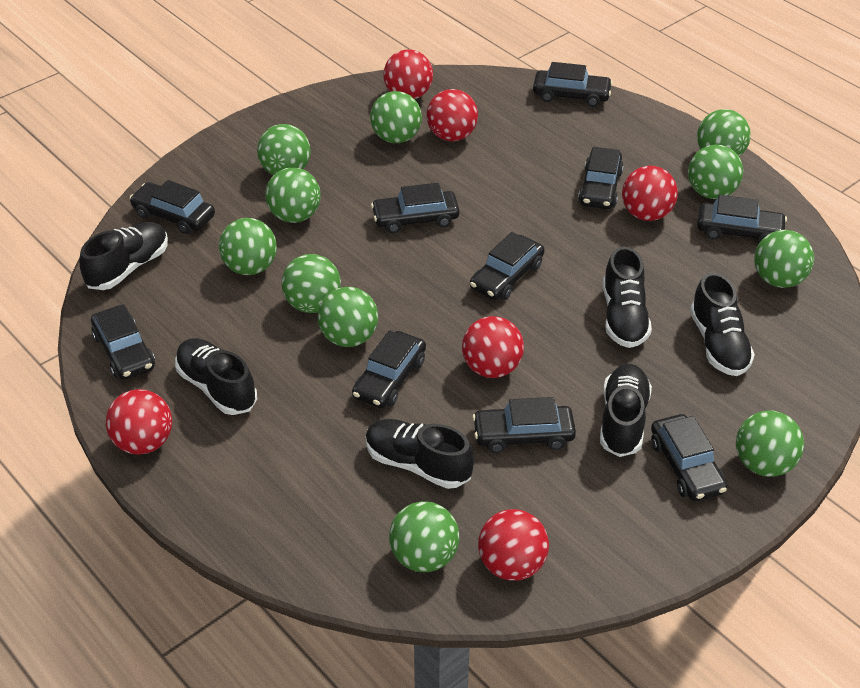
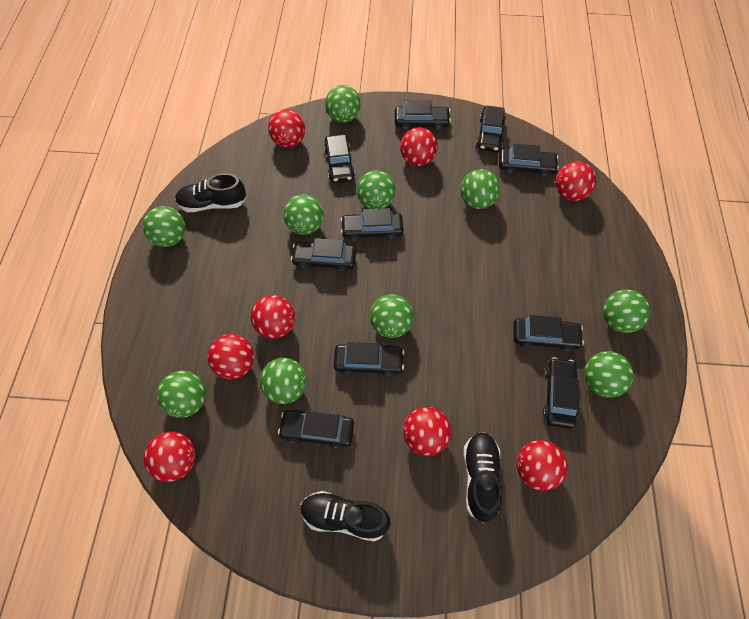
black shoe: 6 -> 3
green ball: 11 -> 10
red ball: 6 -> 8

